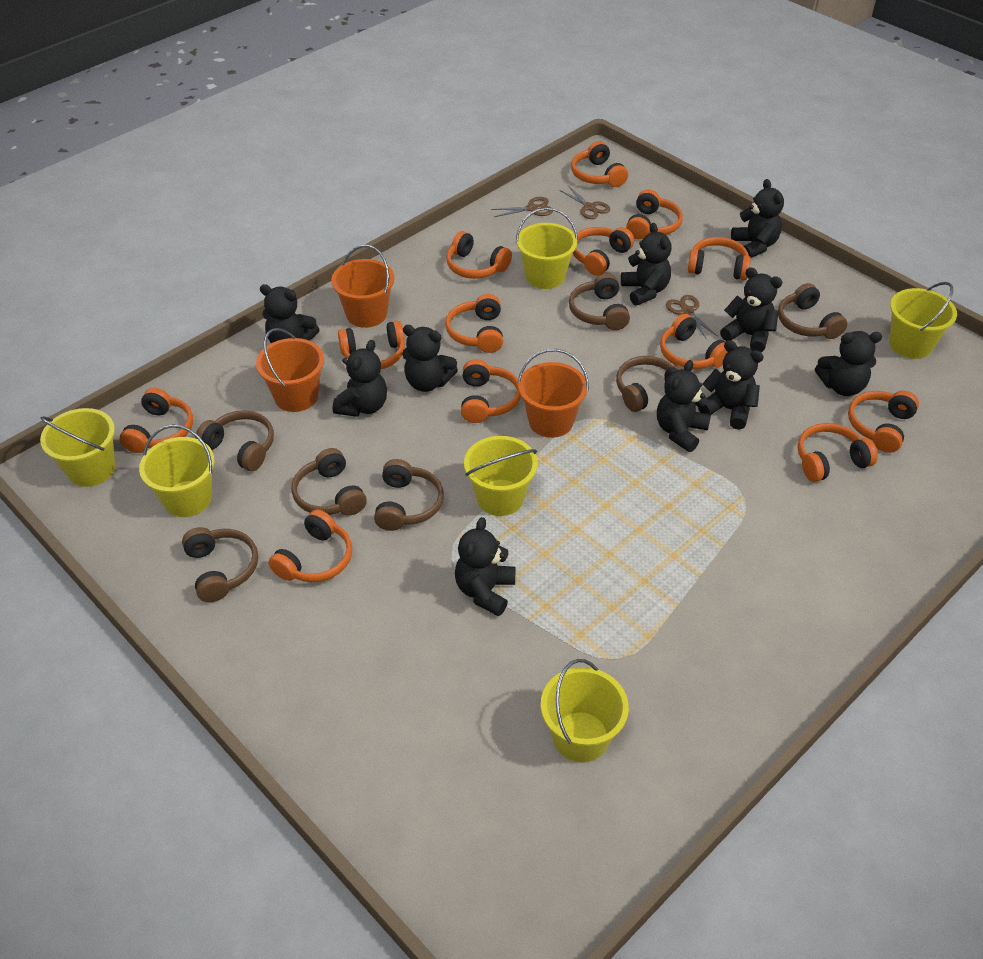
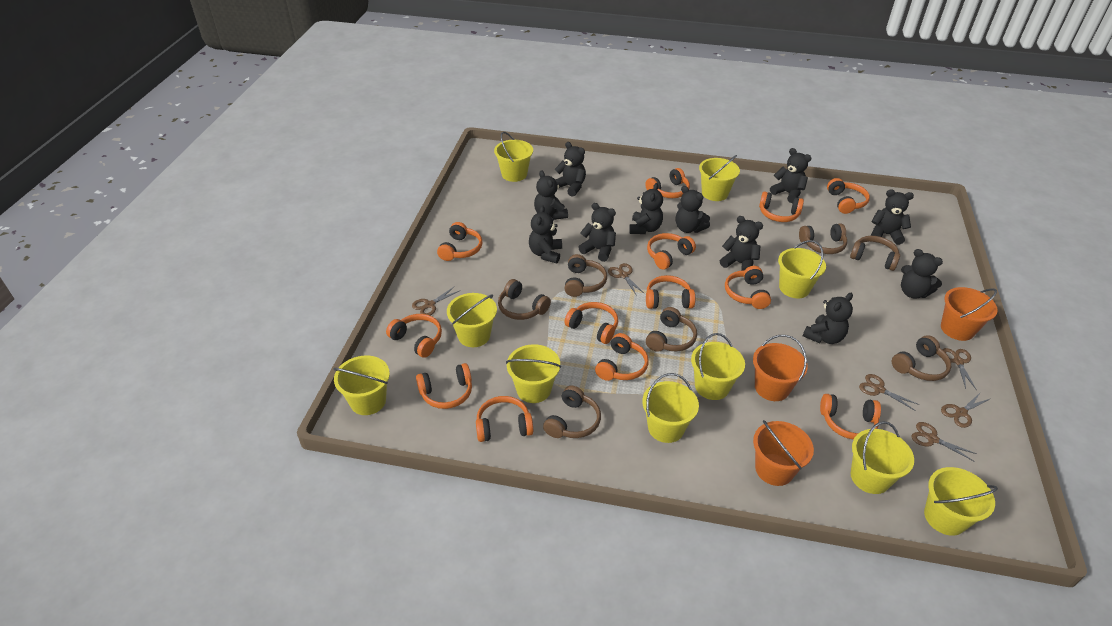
black teddy bear: 10 -> 11
brown scissors: 3 -> 6
yellow bucket: 6 -> 10

